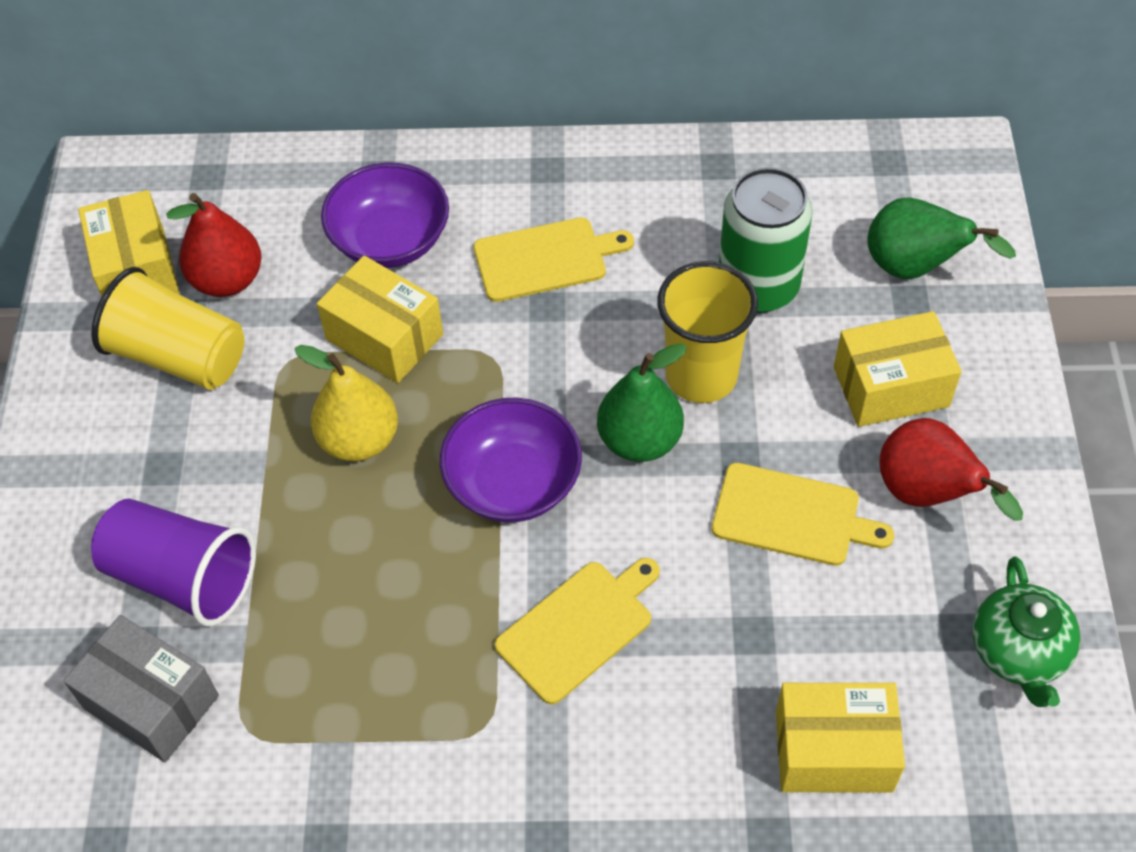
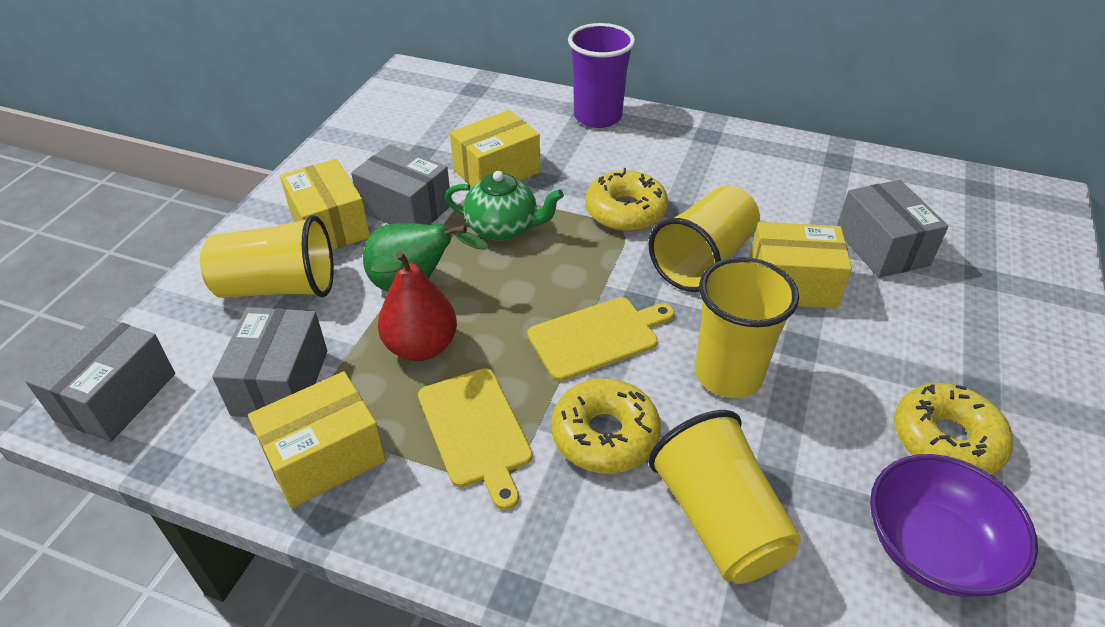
green can: 1 -> 0
green pear: 2 -> 1
grey box: 1 -> 4
purple bowl: 2 -> 1
red pear: 2 -> 1
yellow cup: 2 -> 4
yellow cutting board: 3 -> 2
yellow donut: 0 -> 3
yellow pear: 1 -> 0

